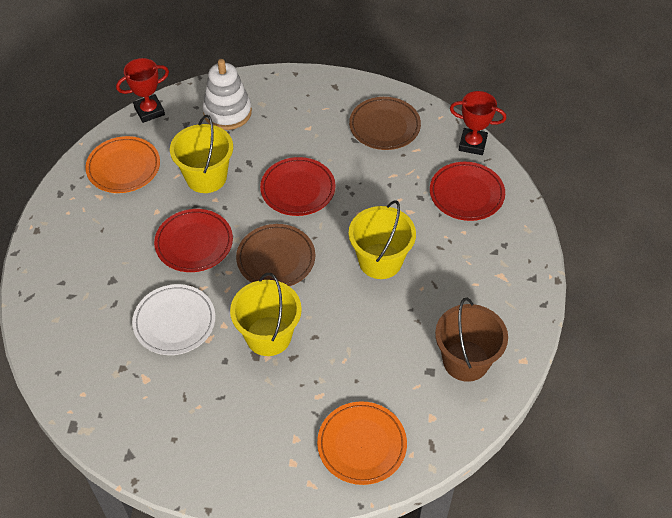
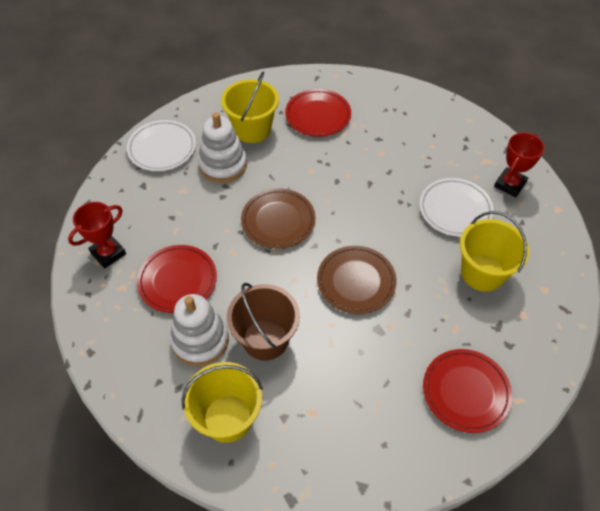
orange plate: 2 -> 0
white plate: 1 -> 2
white stacking toy: 1 -> 2

